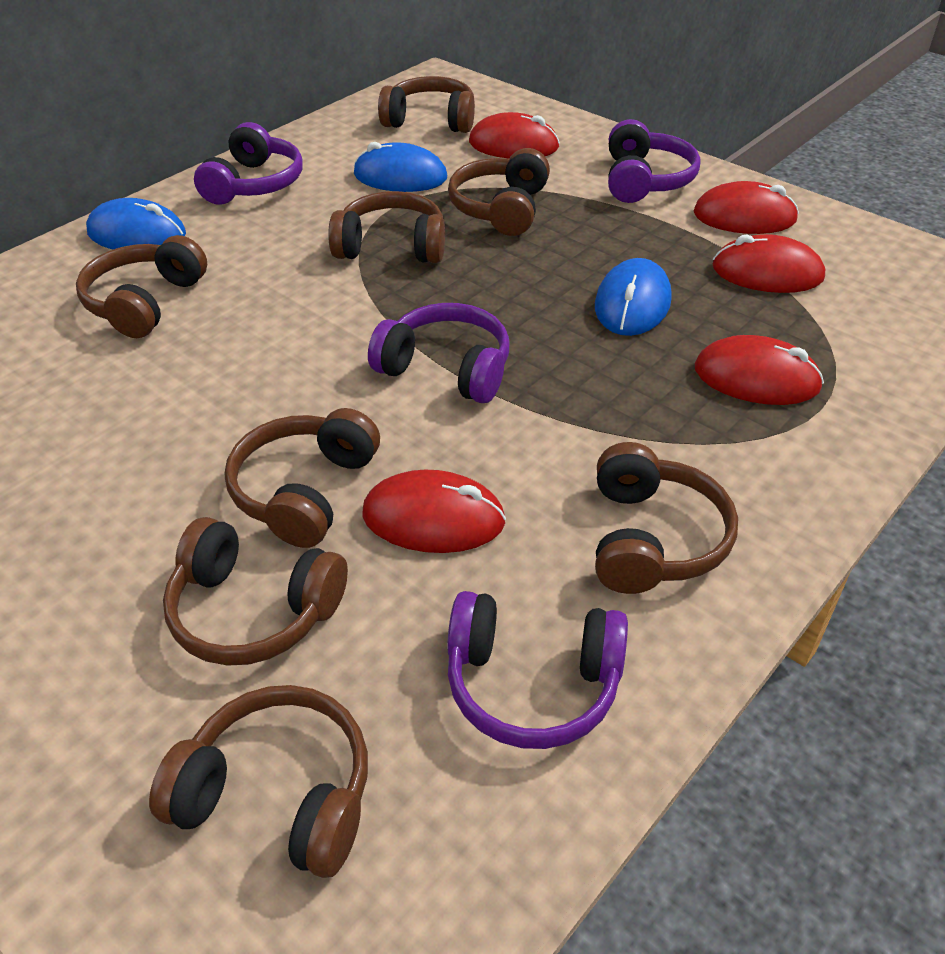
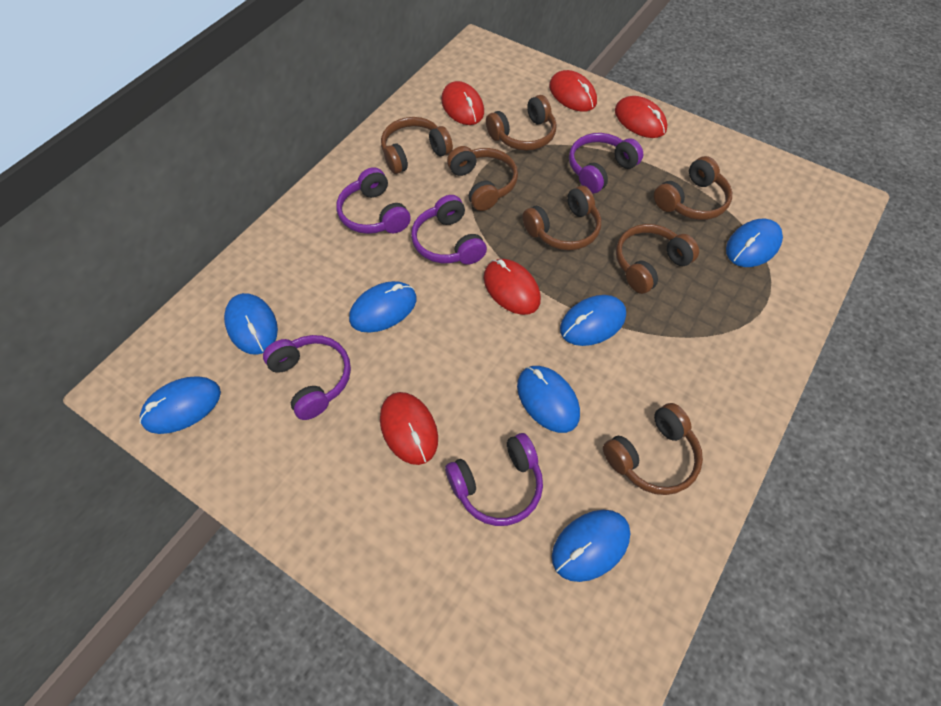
blue mouse: 3 -> 7
brown headphones: 8 -> 7
purple headphones: 4 -> 5

